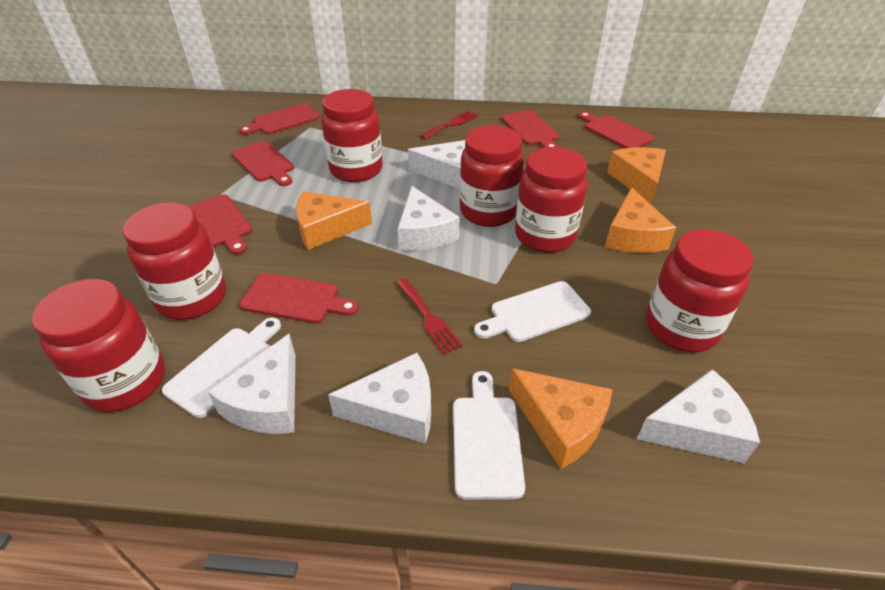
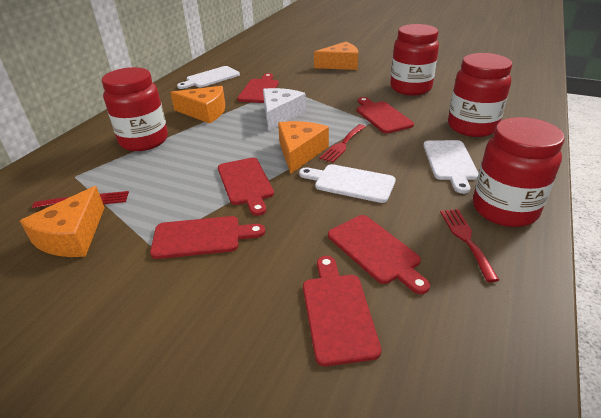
red fork: 2 -> 3
red jar: 6 -> 4
white cheese: 5 -> 1

